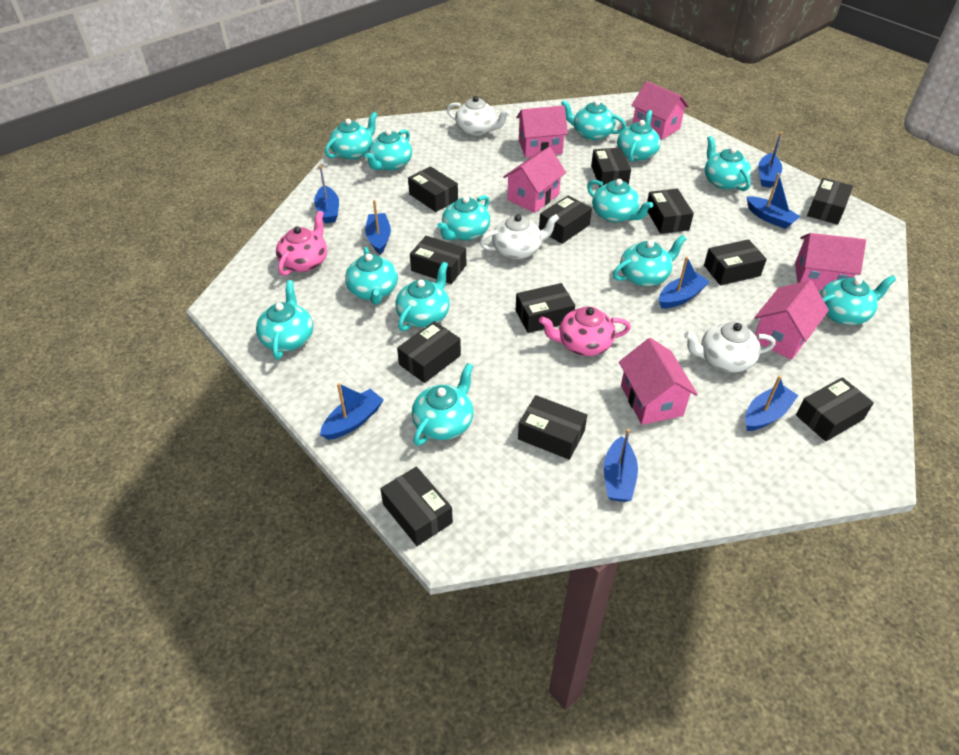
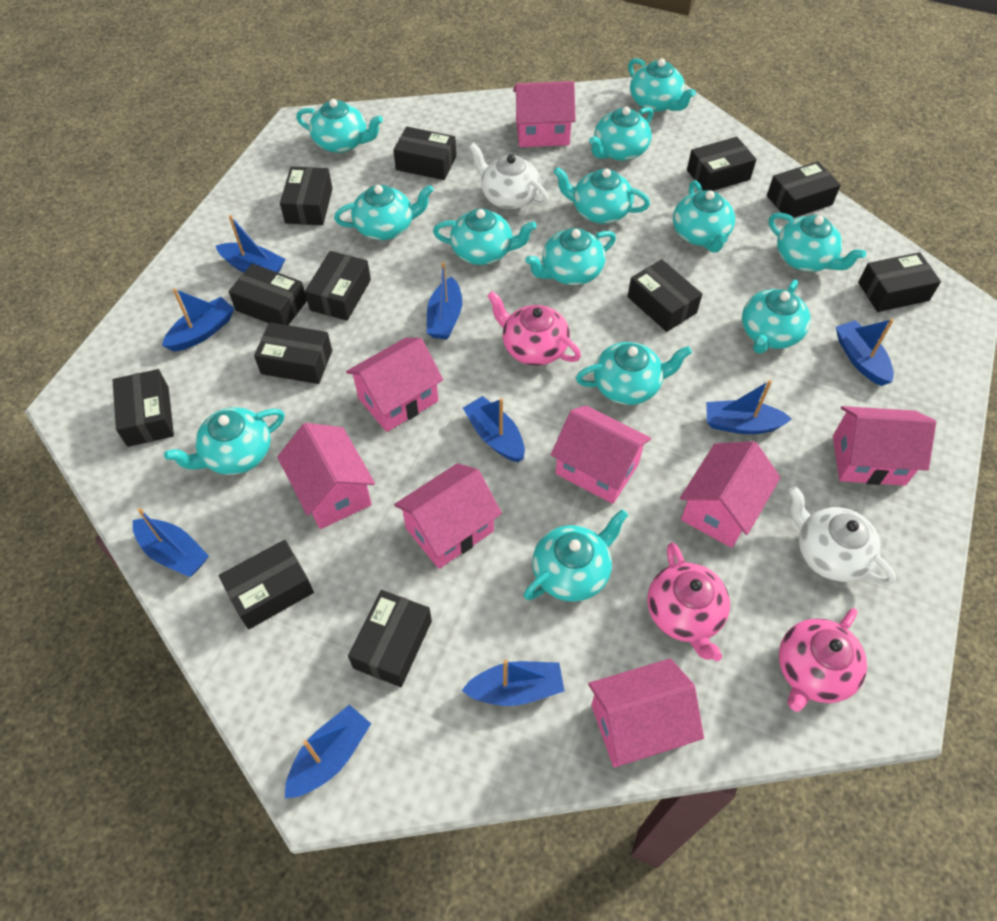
blue boat: 8 -> 9
pink house: 6 -> 8
pink teapot: 2 -> 3
white teapot: 3 -> 2

